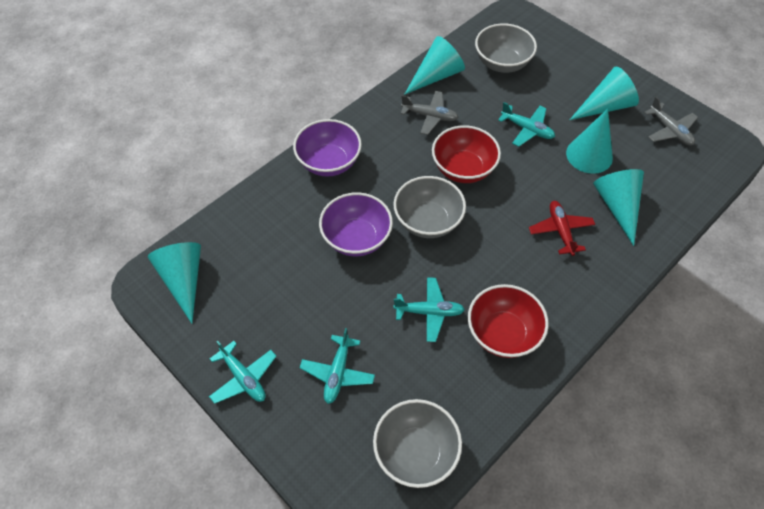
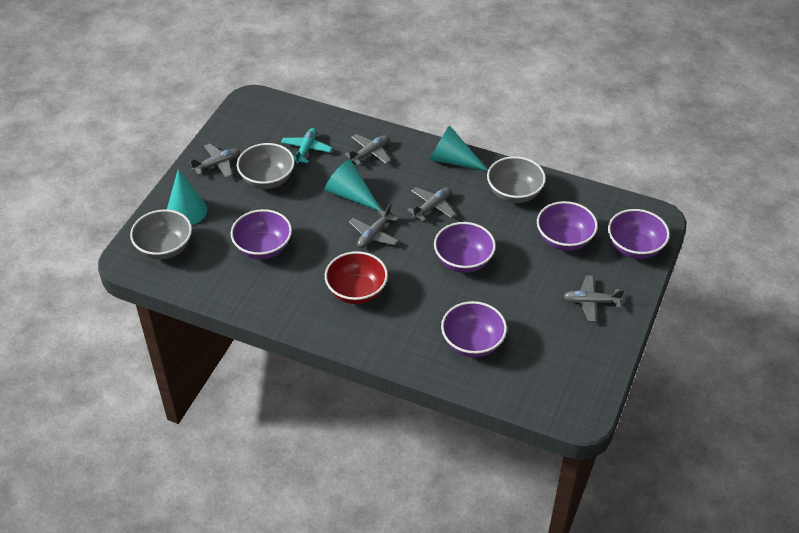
grey plane: 2 -> 5
purple bowl: 2 -> 5
red bowl: 2 -> 1
red plane: 1 -> 0
turquoise cone: 5 -> 3
turquoise plane: 4 -> 1

